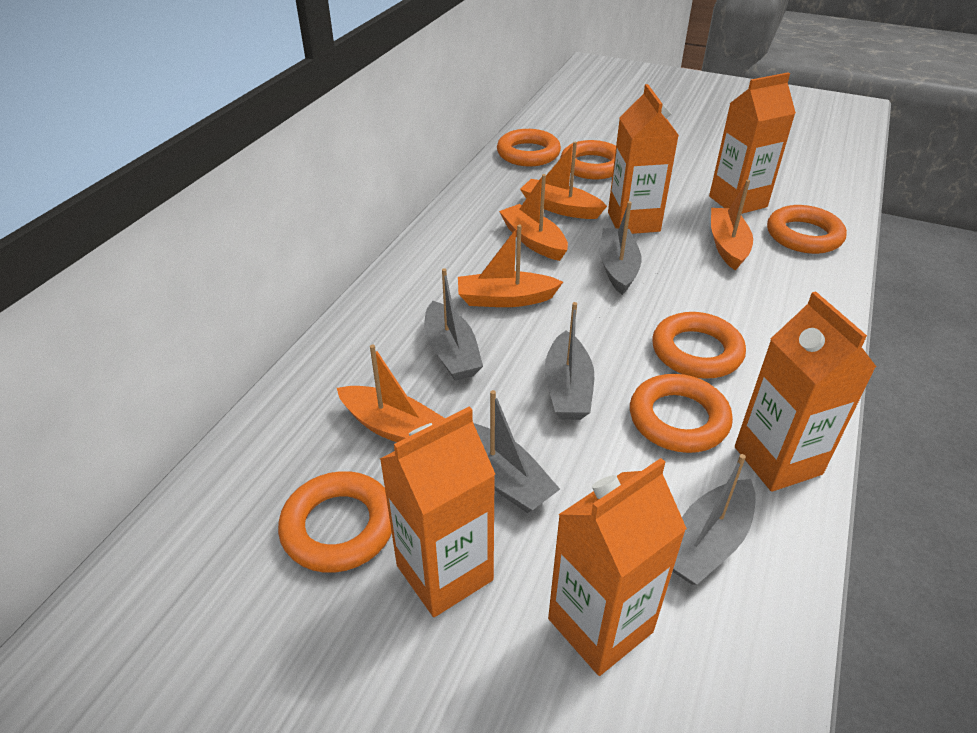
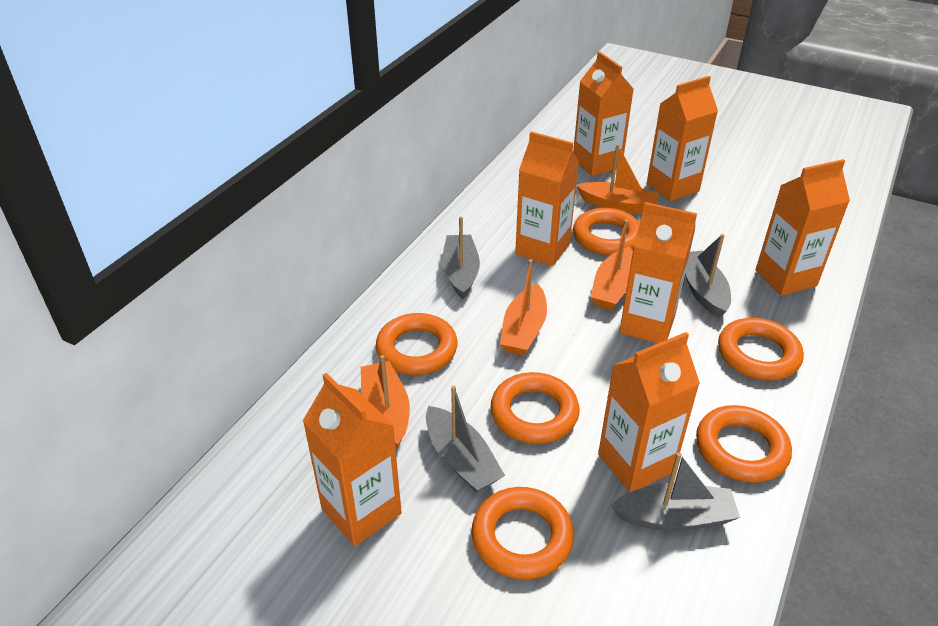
grey boat: 5 -> 4
orange boat: 5 -> 4
orange carton: 5 -> 7

